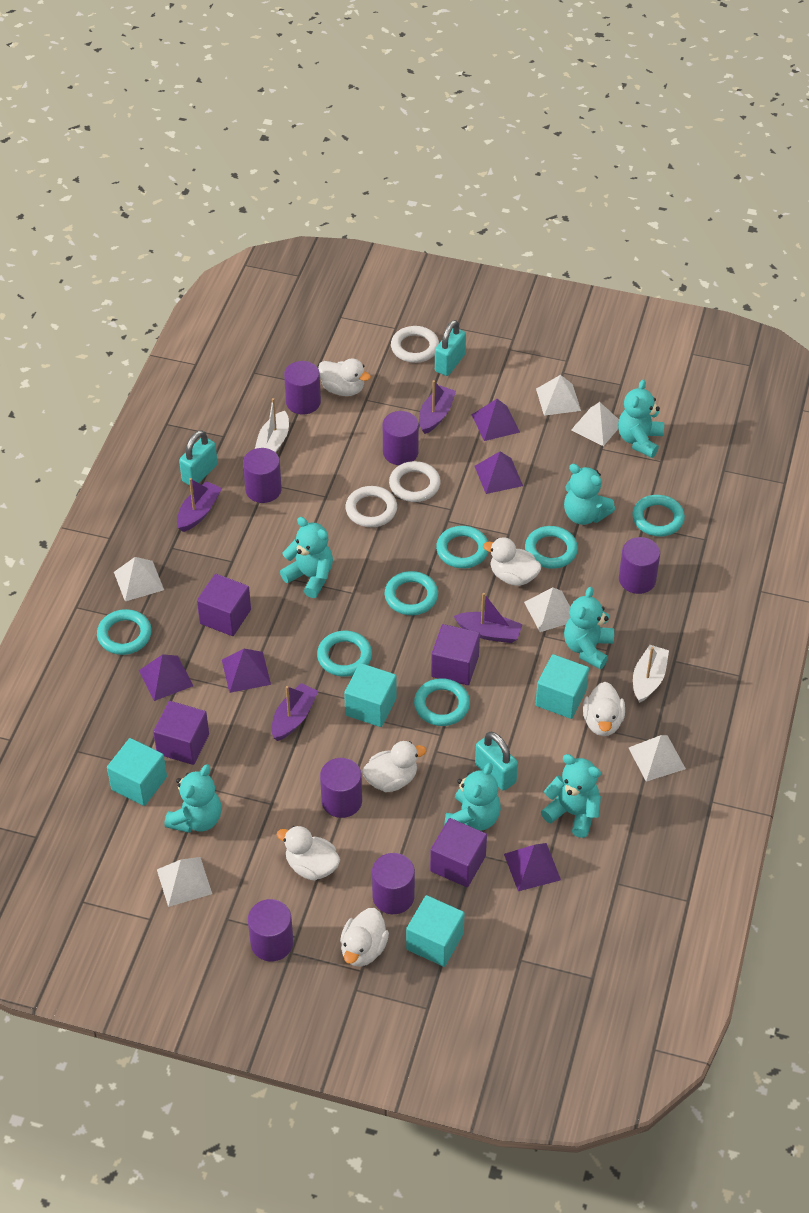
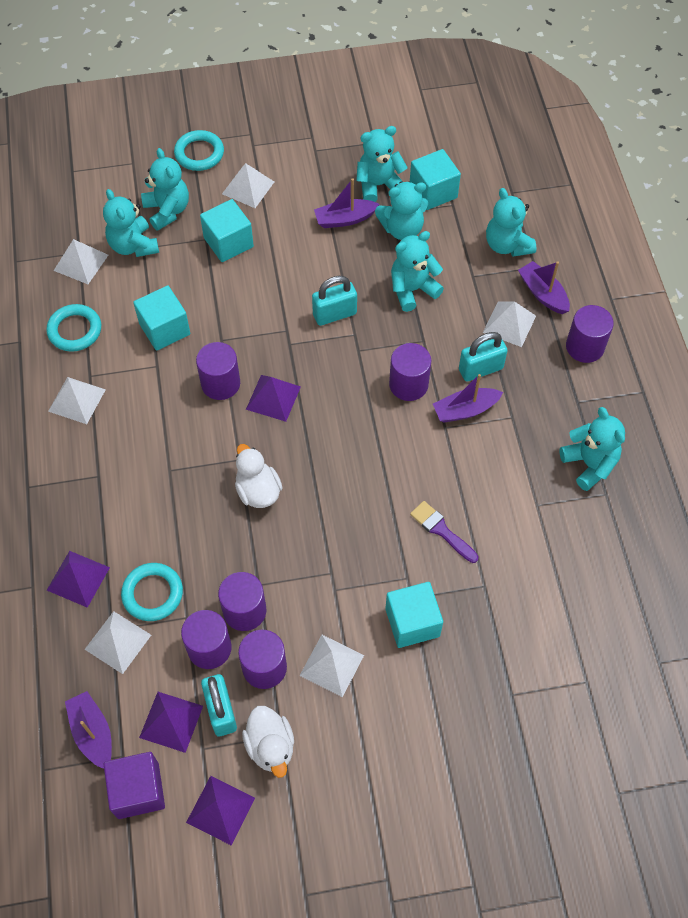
purple brush: 0 -> 1
purple cube: 4 -> 1
purple cylinder: 7 -> 6
purple pyramid: 5 -> 4
turquoise ring: 7 -> 3
white boat: 2 -> 0
white duck: 6 -> 2
white ring: 3 -> 0

